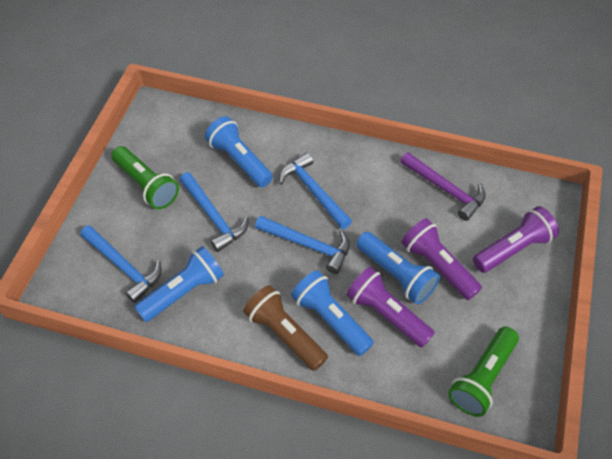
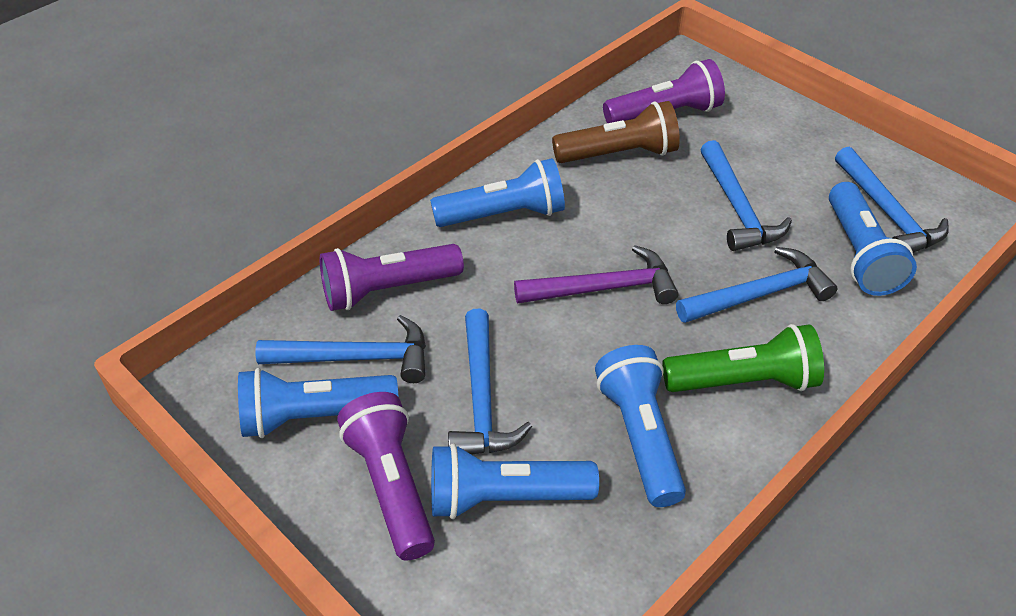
blue flashlight: 4 -> 5
blue hammer: 4 -> 5
green flashlight: 2 -> 1

